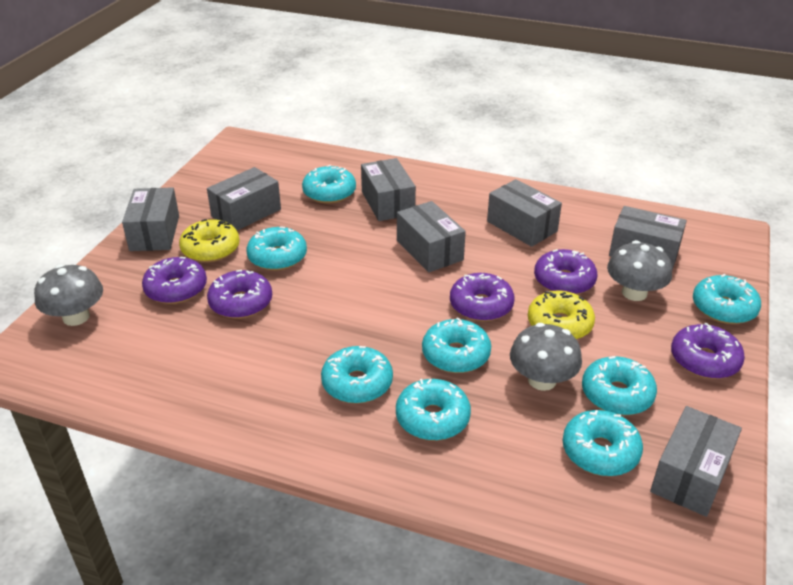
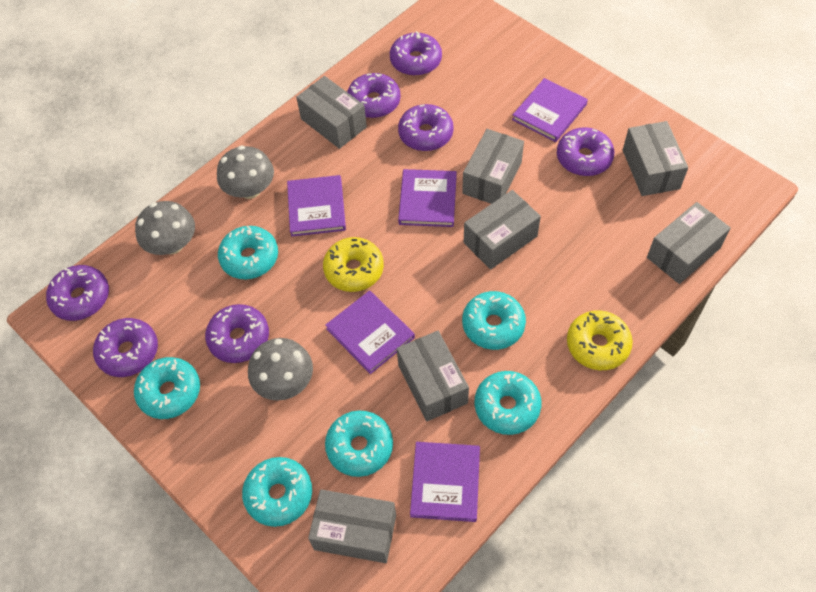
purple book: 0 -> 5
purple donut: 5 -> 7
turquoise donut: 8 -> 6

